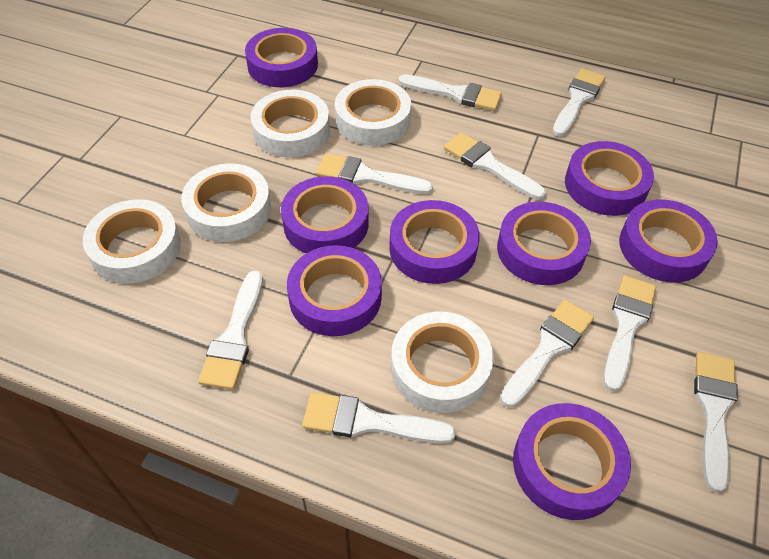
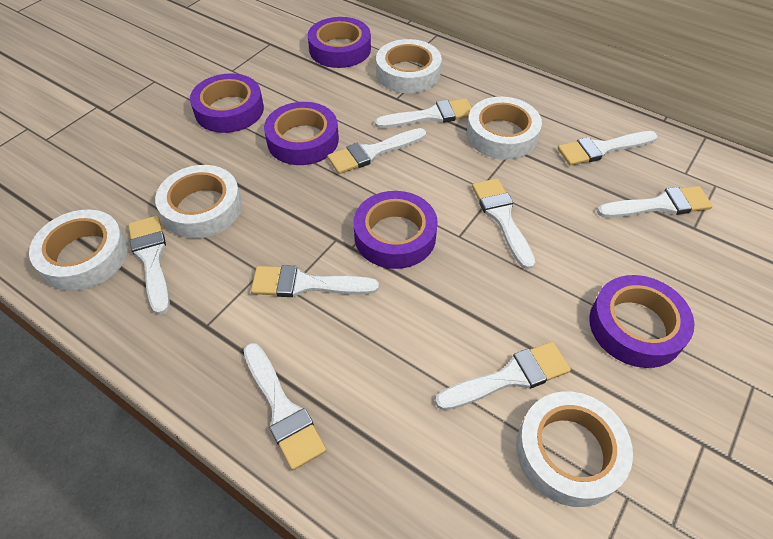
purple tape: 8 -> 5

